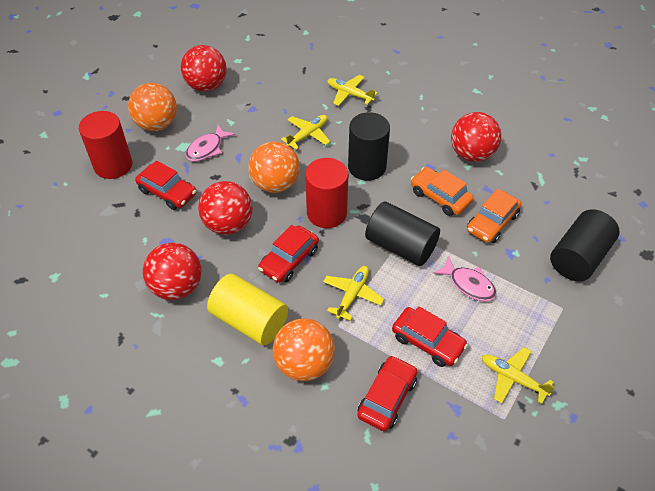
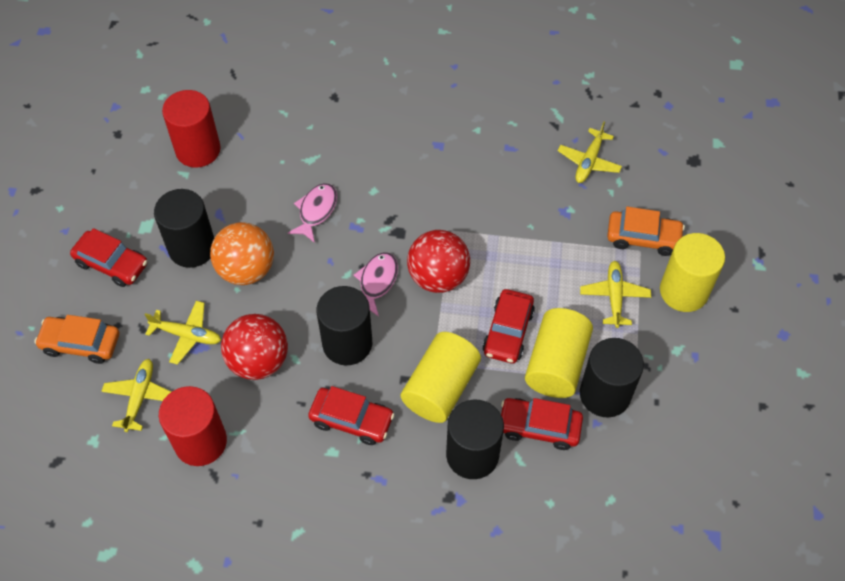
black cylinder: 3 -> 4
orange ball: 3 -> 1
red ball: 4 -> 2
yellow cylinder: 1 -> 3

